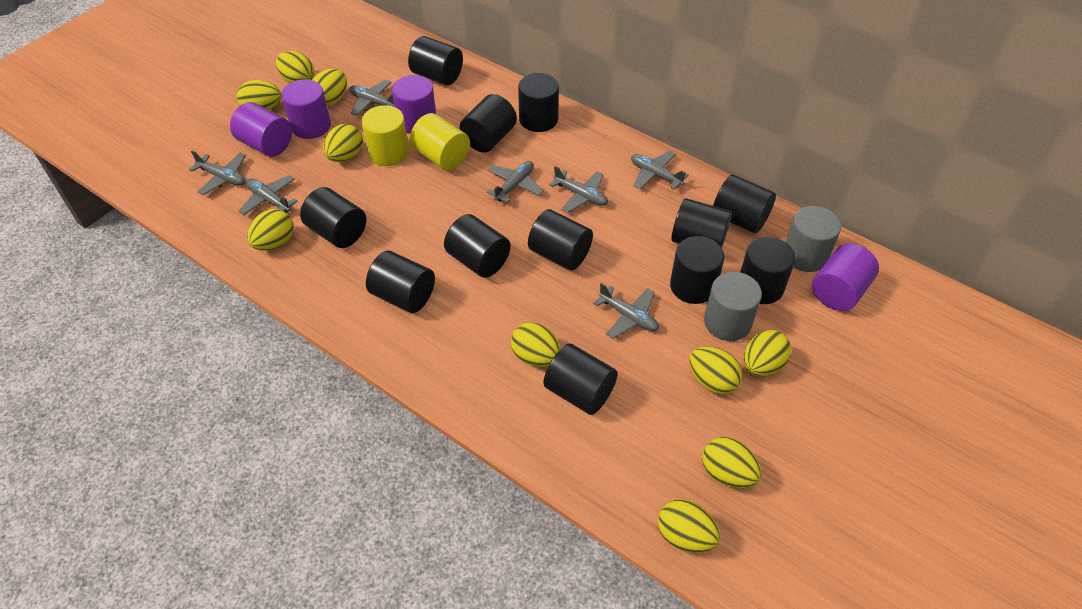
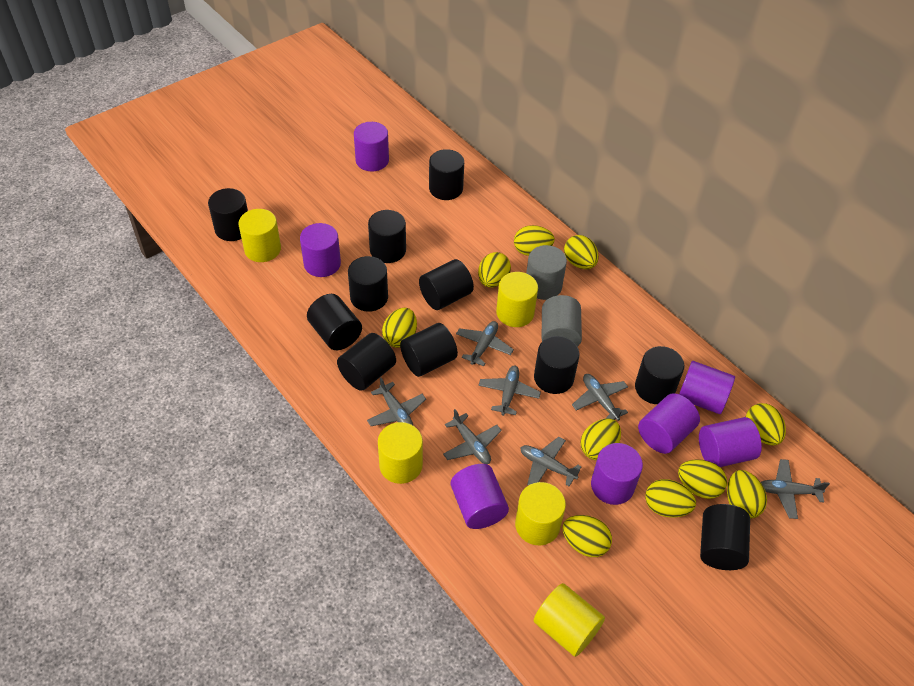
black cylinder: 12 -> 11
purple cylinder: 4 -> 7
yellow cylinder: 2 -> 5

